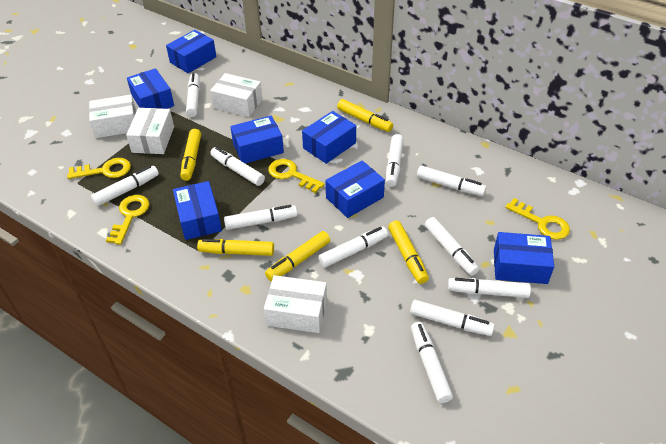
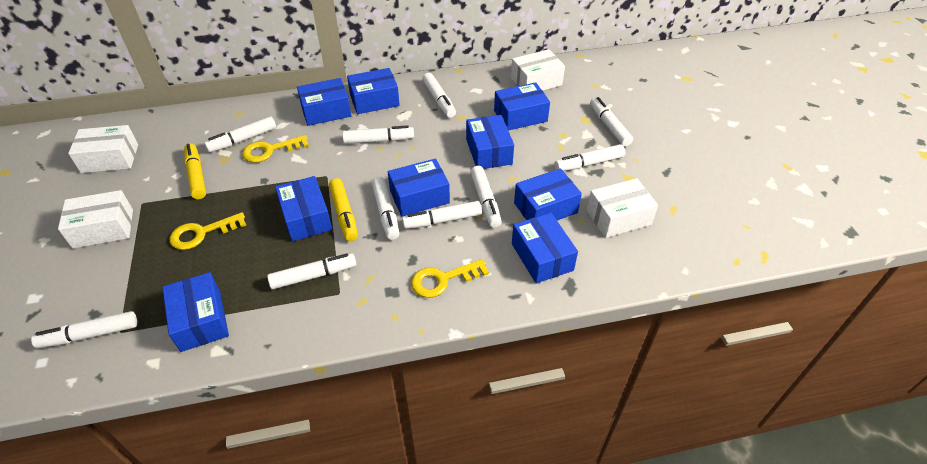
blue box: 7 -> 9
white marker: 11 -> 10
yellow key: 4 -> 3
yellow marker: 5 -> 2

